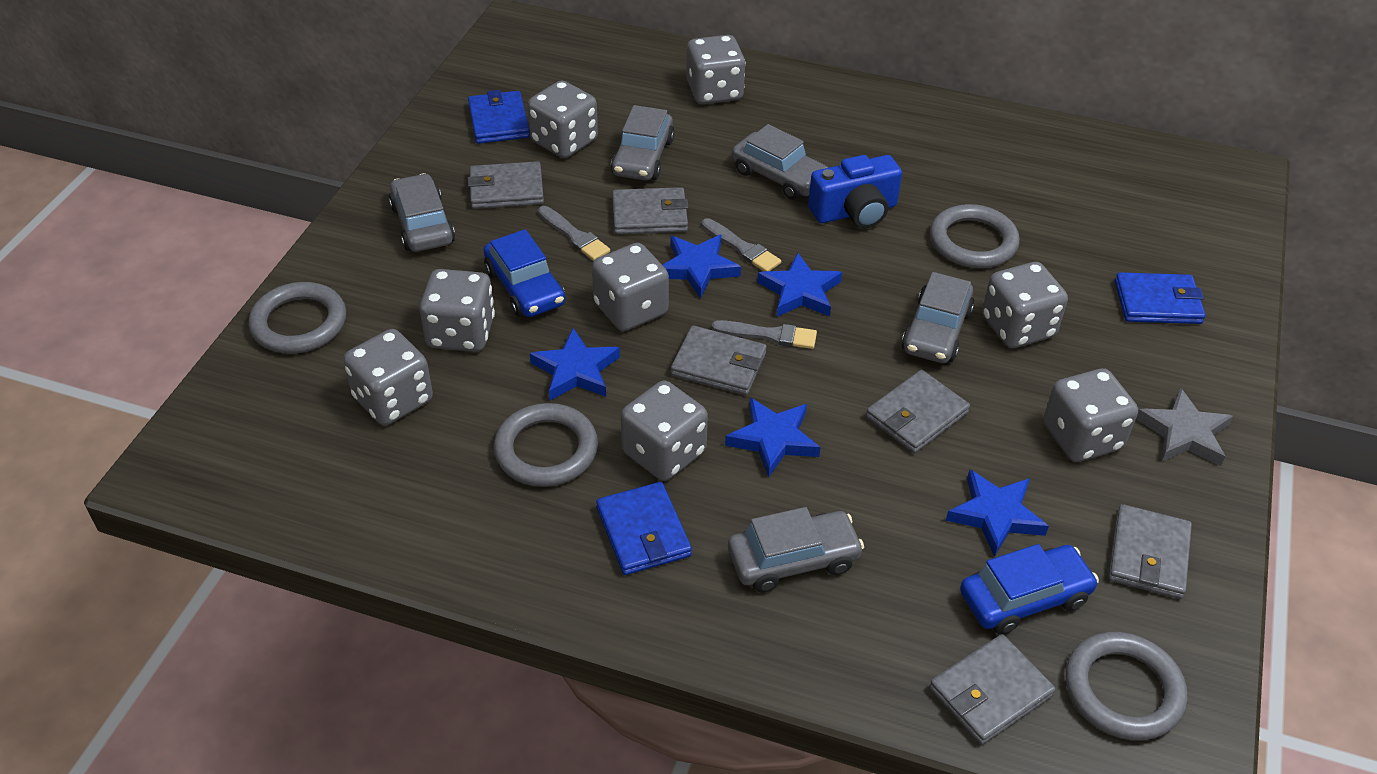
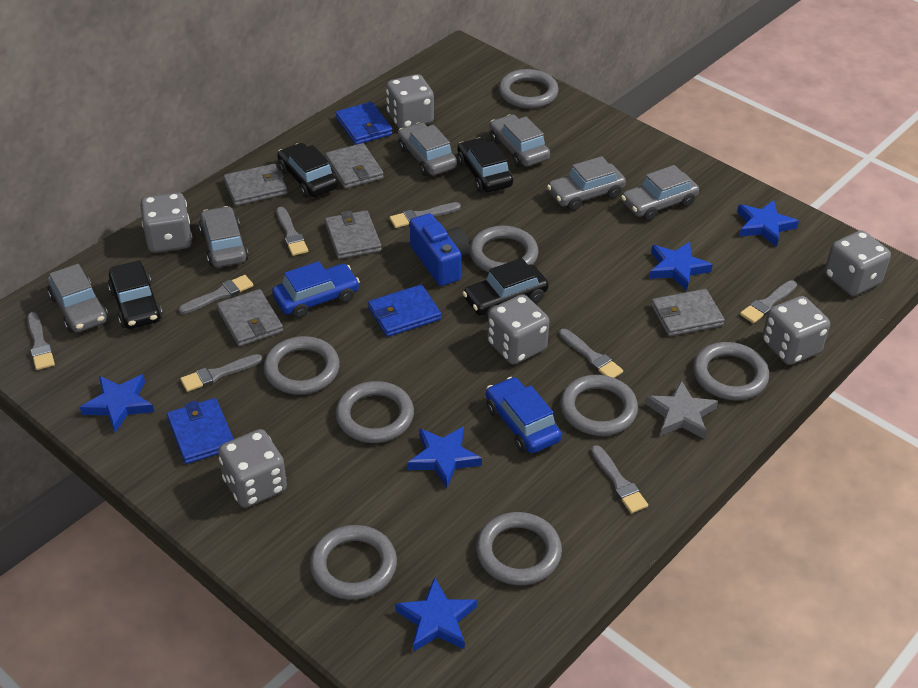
black car: 0 -> 4
grey brush: 3 -> 8
grey car: 5 -> 6
grey dice: 8 -> 6
grey ring: 4 -> 8
grey wallet: 6 -> 5

